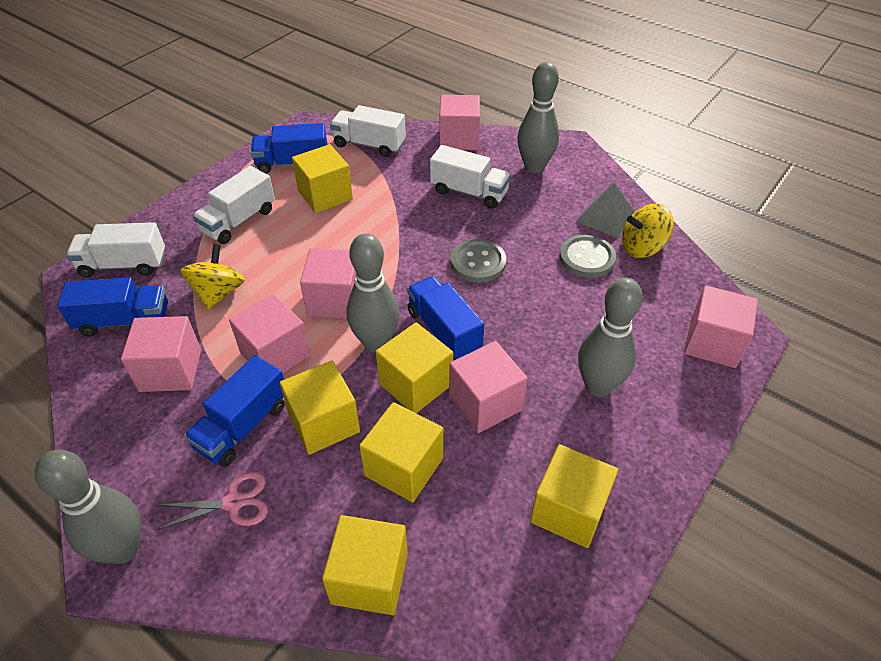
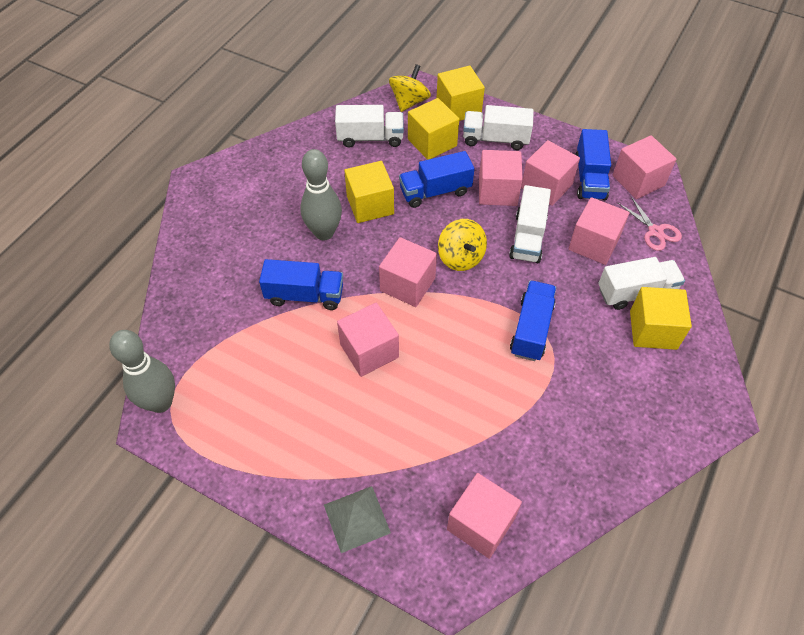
grey bowling pin: 4 -> 2
grey button: 2 -> 0
pink cube: 6 -> 7
yellow cube: 6 -> 4

